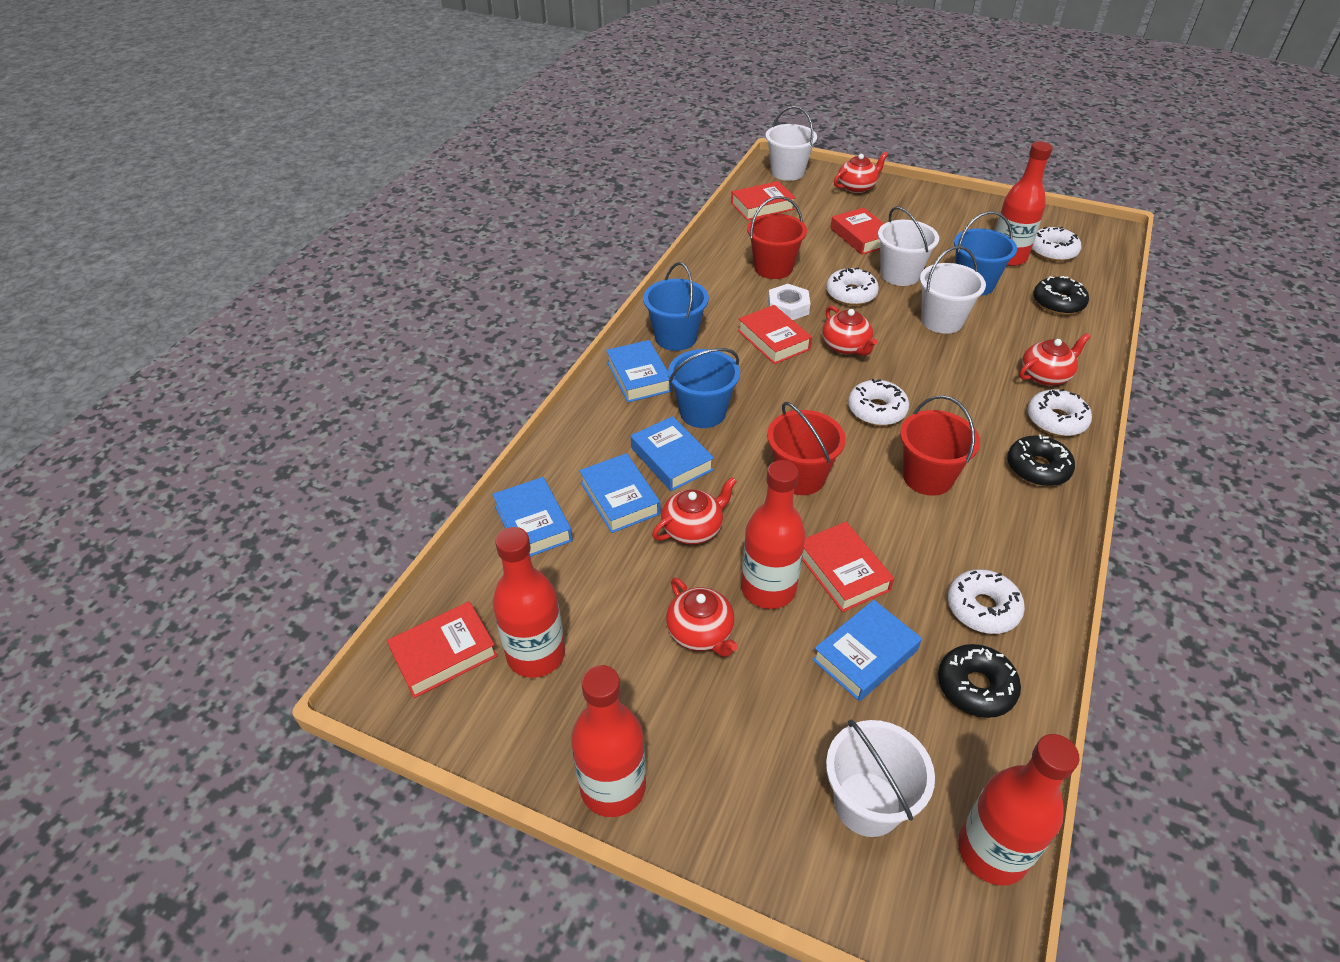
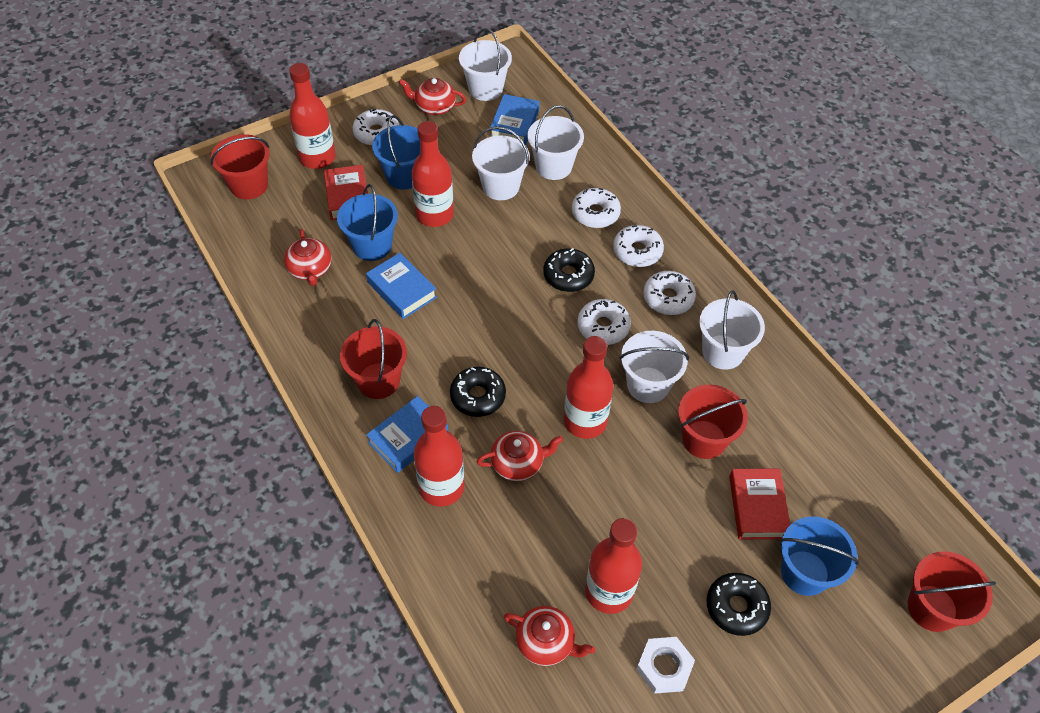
blue book: 5 -> 3
red book: 5 -> 2
red bucket: 3 -> 4
red teapot: 5 -> 4
white bucket: 4 -> 5

